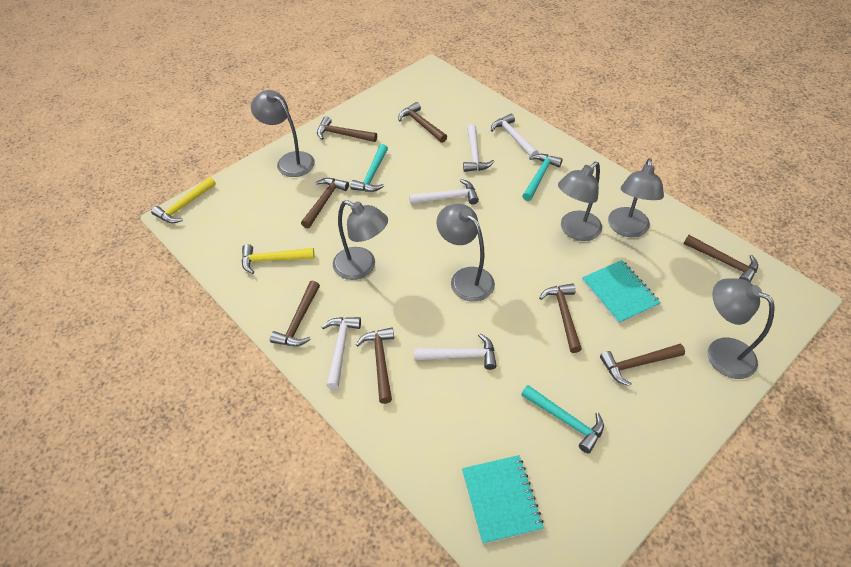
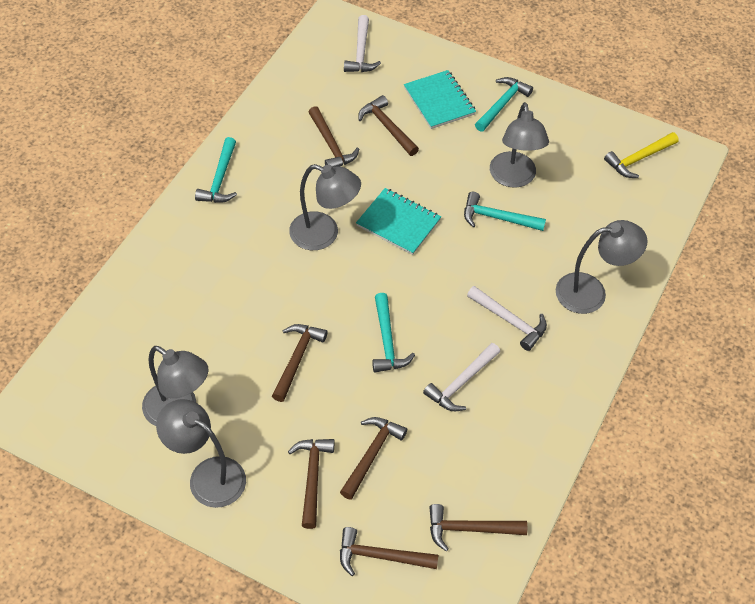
brown hammer: 8 -> 7
grey lamp: 6 -> 5
turquoise hammer: 3 -> 4
white hammer: 5 -> 3
yellow hammer: 2 -> 1

